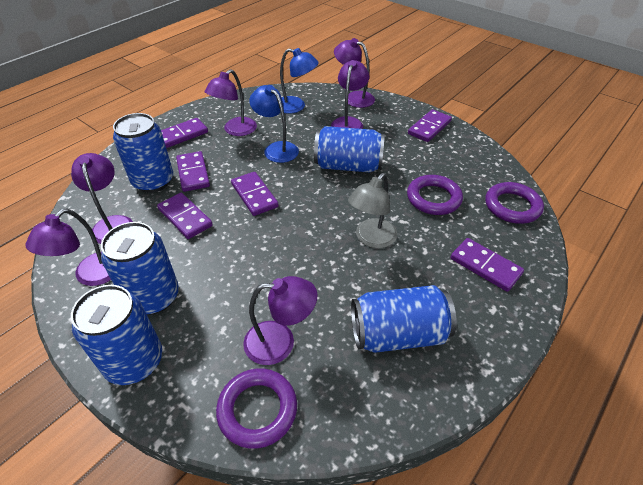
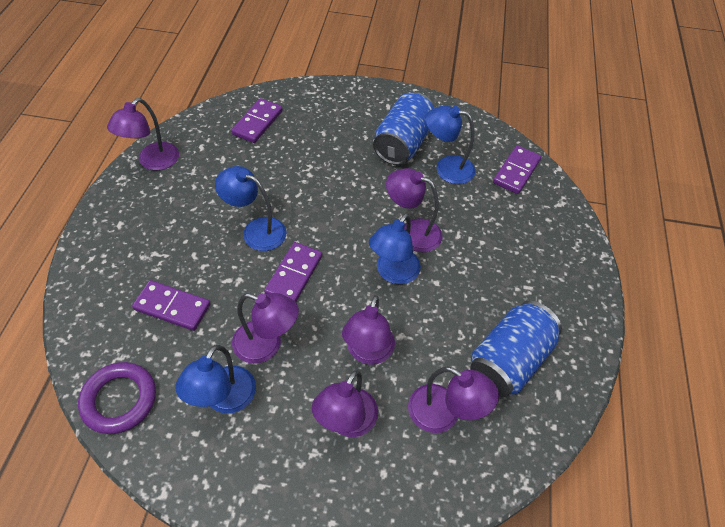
blue can: 5 -> 2
blue lamp: 2 -> 4
grey lamp: 1 -> 0
purple domino: 6 -> 4
purple ring: 3 -> 1

